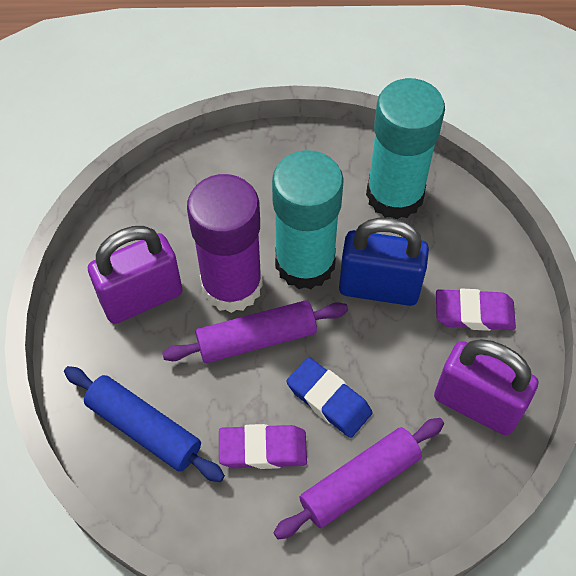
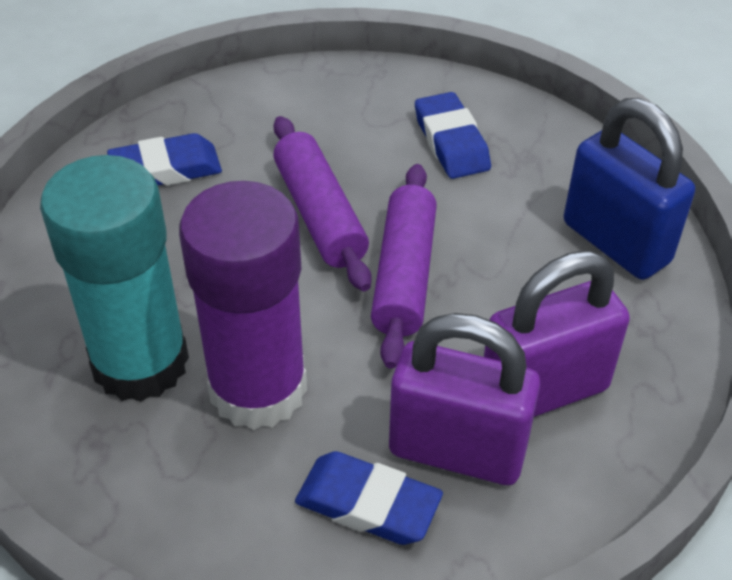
blue eraser: 1 -> 3
blue rolling pin: 1 -> 0
purple eraser: 2 -> 0
turquoise glue stick: 2 -> 1

